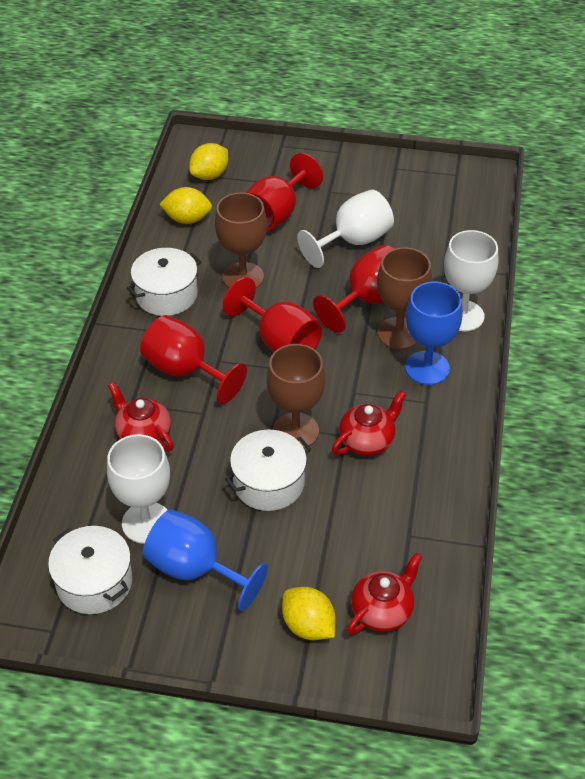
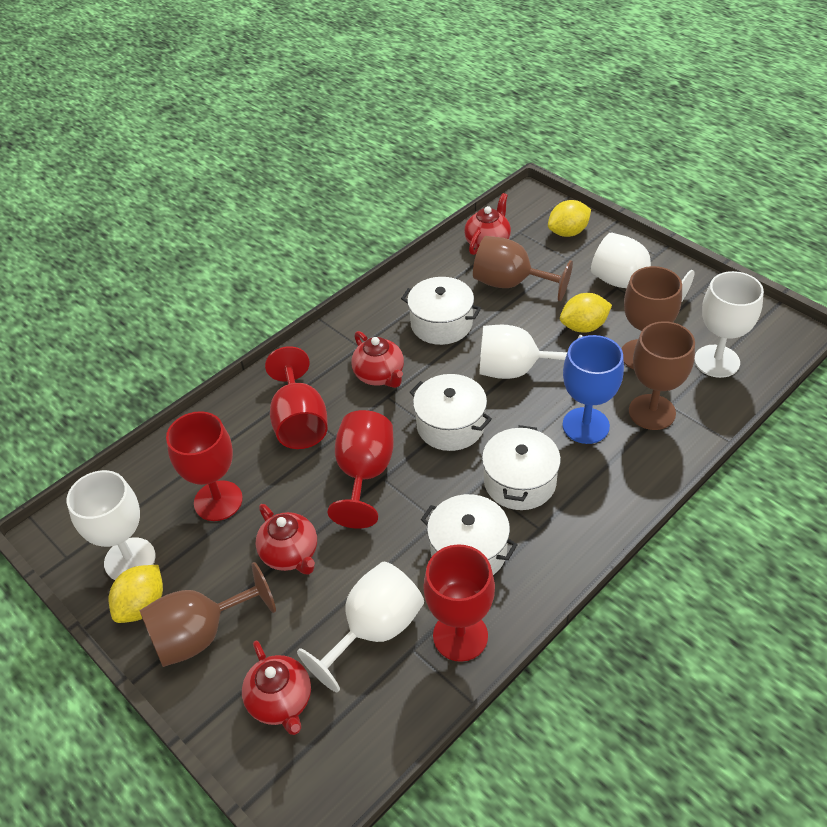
blue goblet: 2 -> 1
brown goblet: 3 -> 4
red teapot: 3 -> 4
white goblet: 3 -> 5
white pot: 3 -> 4

